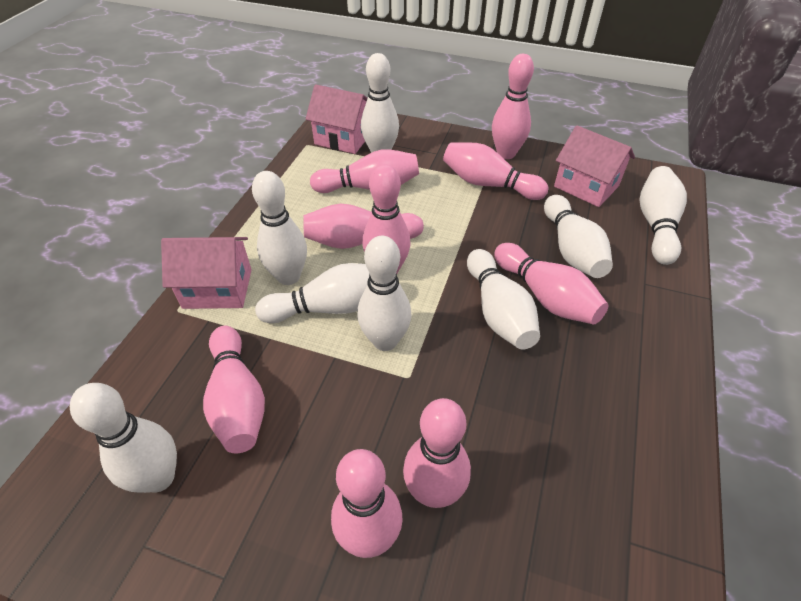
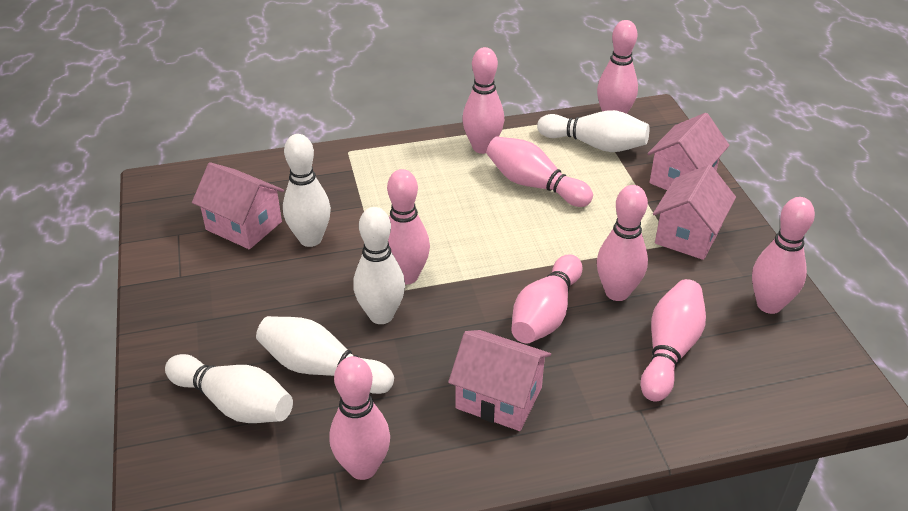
pink house: 3 -> 4
white bowling pin: 8 -> 5

